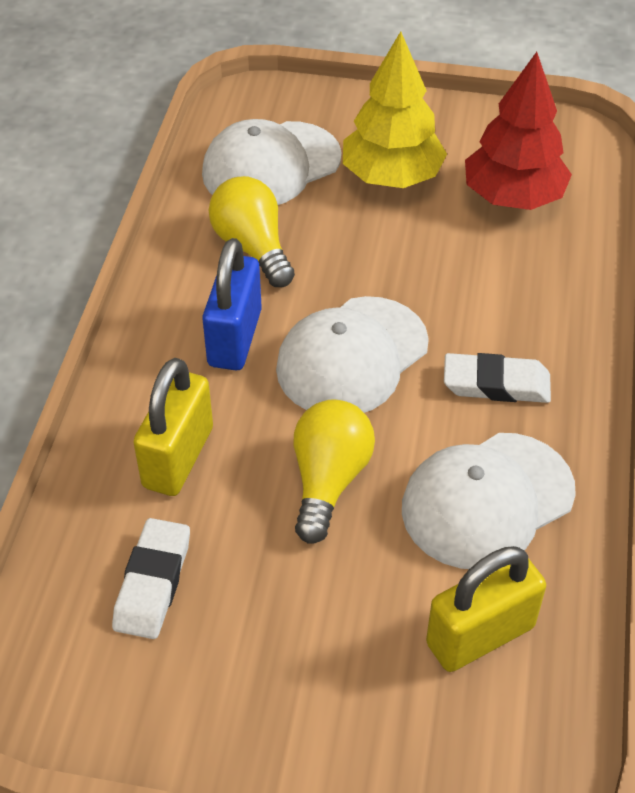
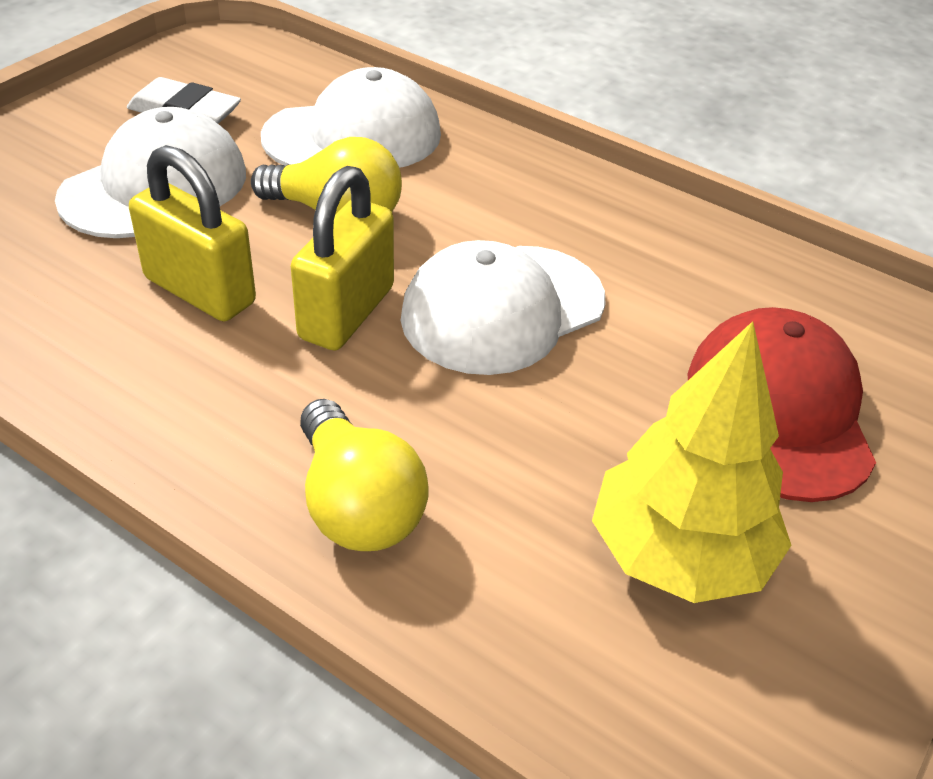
blue padlock: 1 -> 0
red cap: 0 -> 1
red tree: 1 -> 0
white eraser: 2 -> 1

